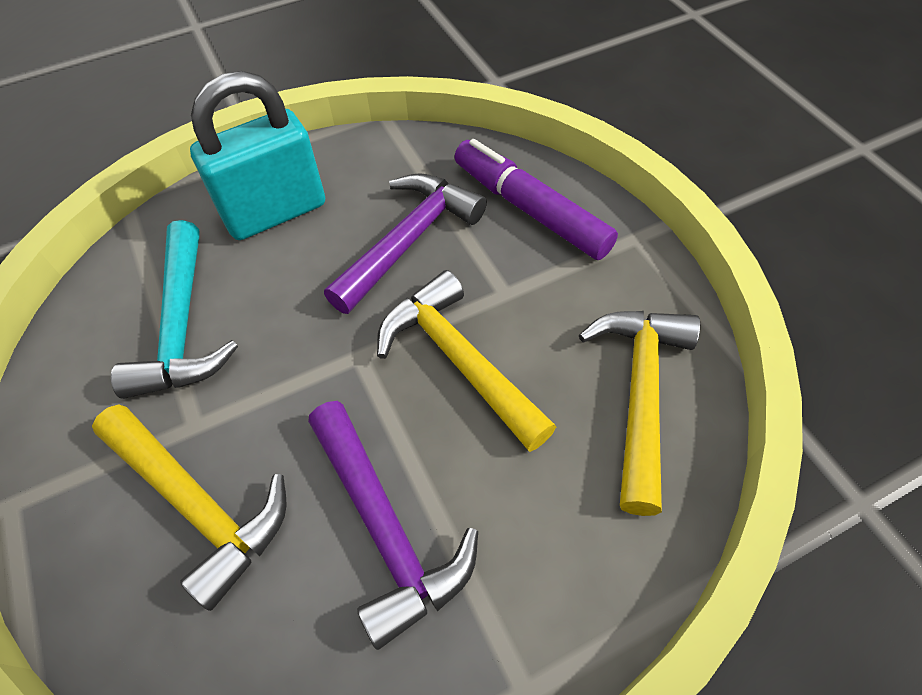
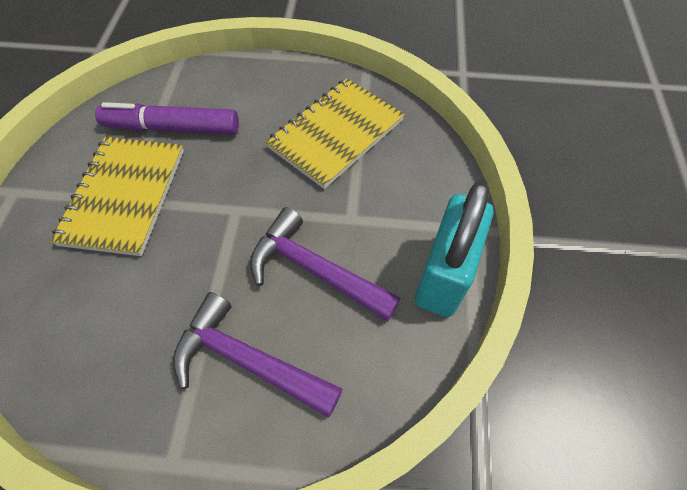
turquoise hammer: 1 -> 0
yellow hammer: 3 -> 0
yellow notebook: 0 -> 2

